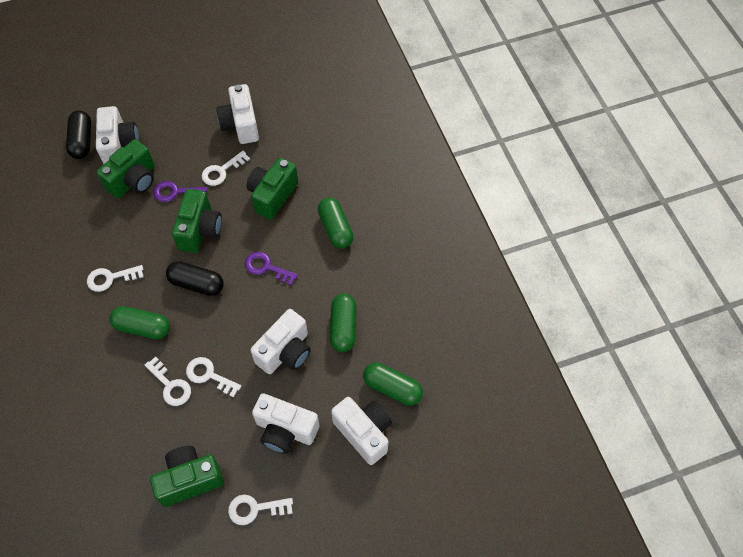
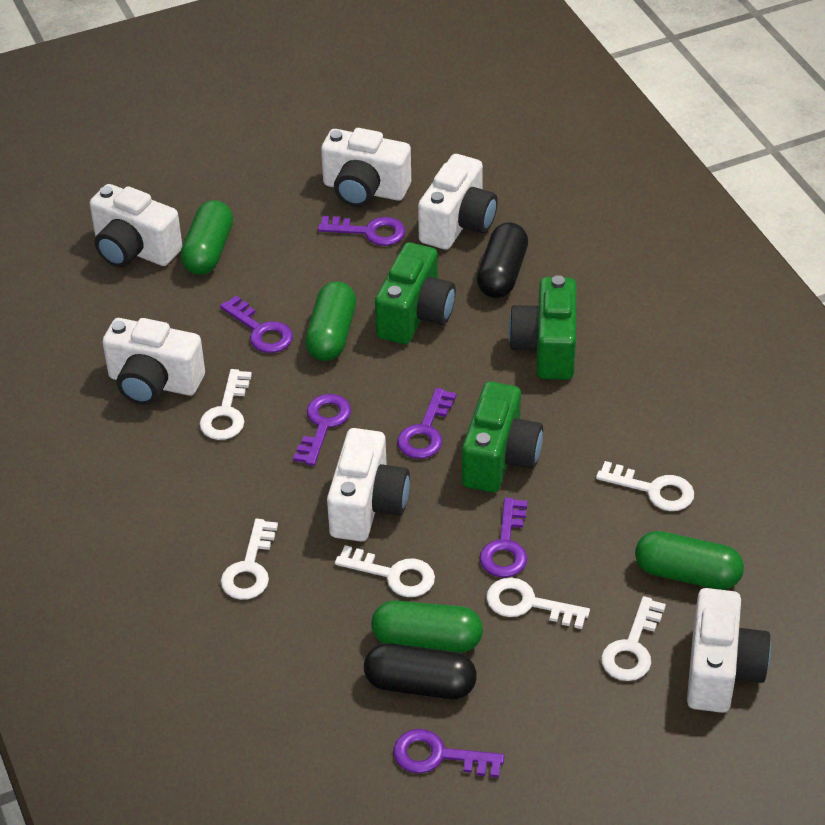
green camera: 4 -> 3
purple key: 2 -> 6
white camera: 5 -> 6
white key: 5 -> 6

